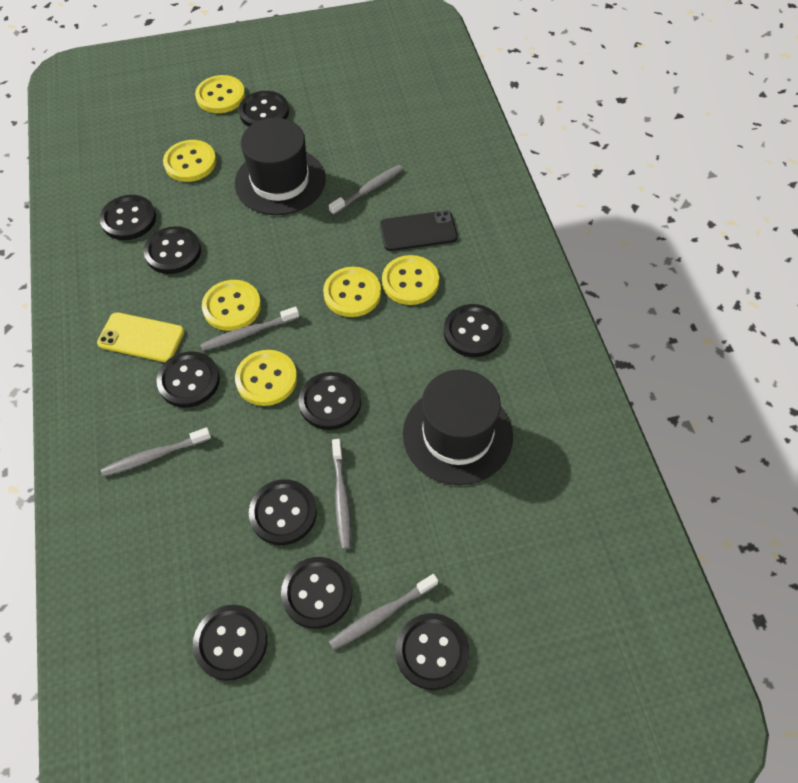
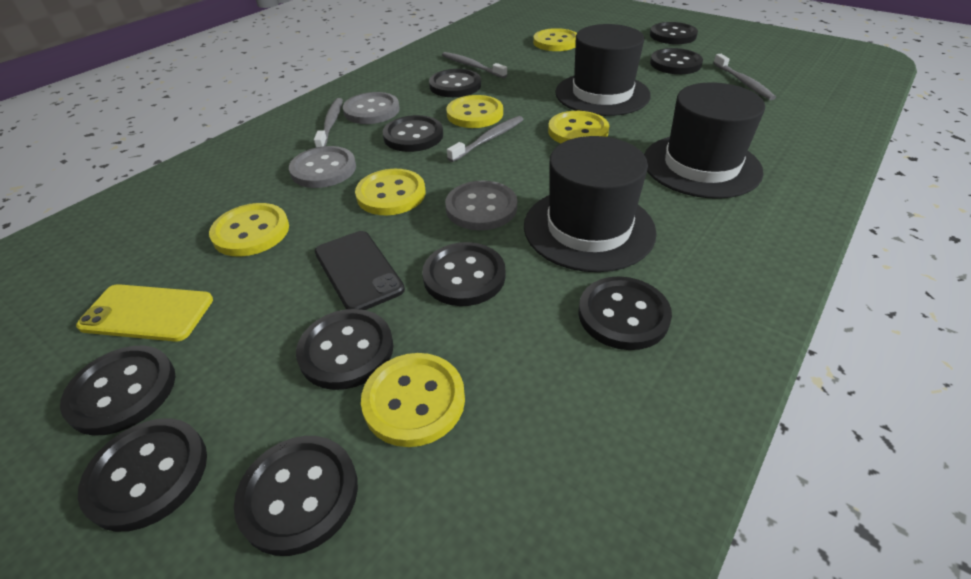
black hat: 2 -> 3
grey button: 0 -> 3
grey toothbrush: 5 -> 4

